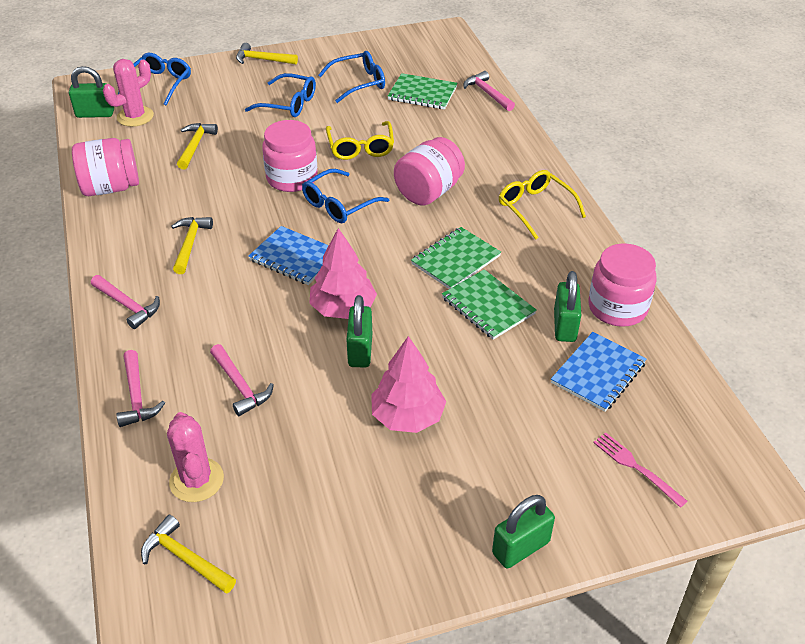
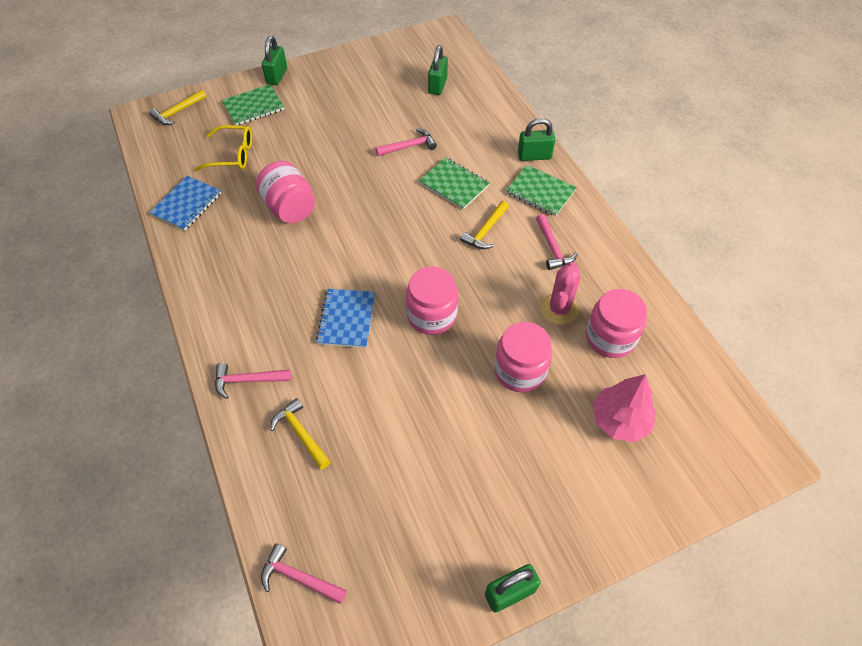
blue glasses: 4 -> 0
pink cactus: 2 -> 1
pink fork: 1 -> 0
pink tree: 2 -> 1
yellow glasses: 2 -> 1
yellow hammer: 4 -> 3

